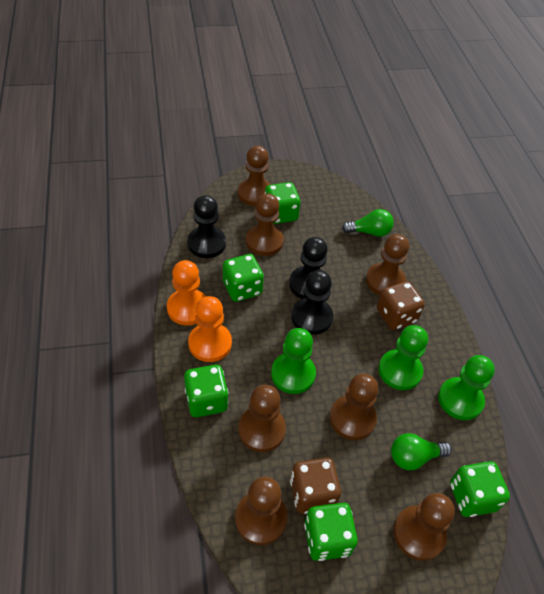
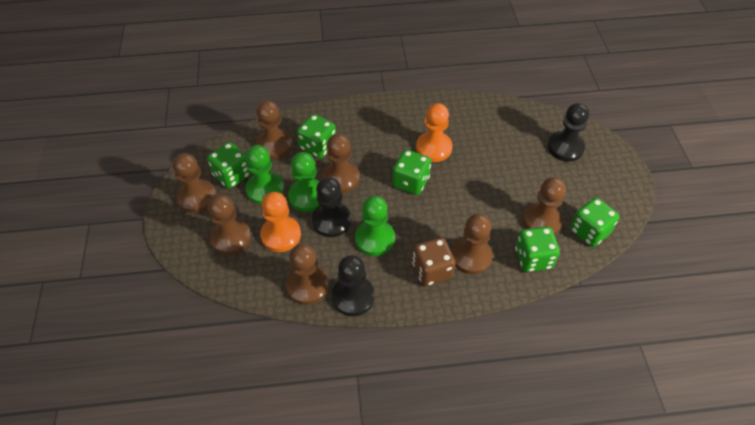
brown dice: 2 -> 1
green light bulb: 2 -> 0

